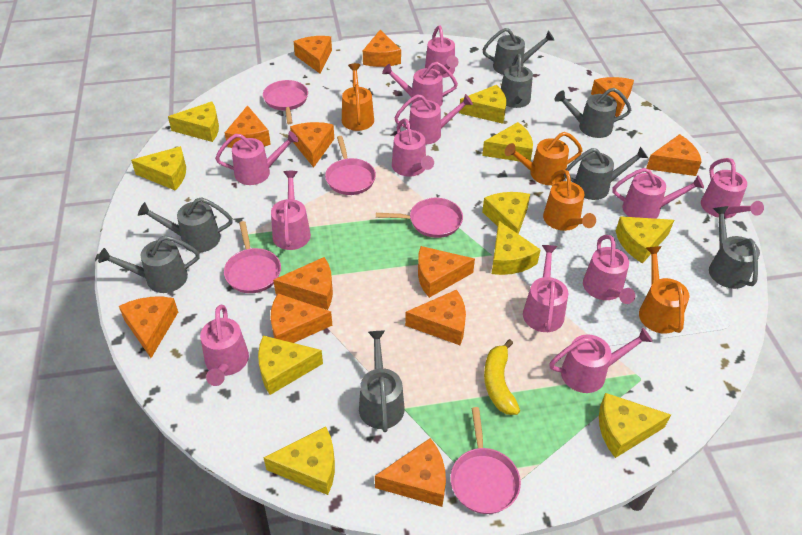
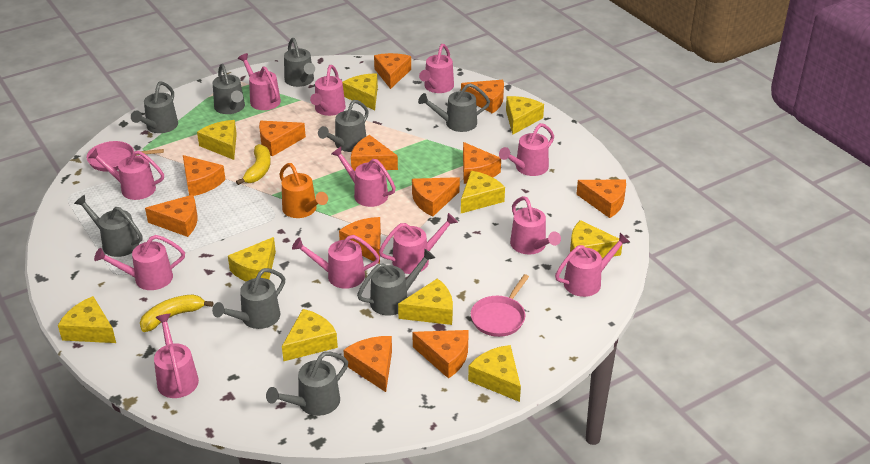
grey watering can: 8 -> 9
orange watering can: 4 -> 1
pink pan: 5 -> 2
yellow banana: 1 -> 2

